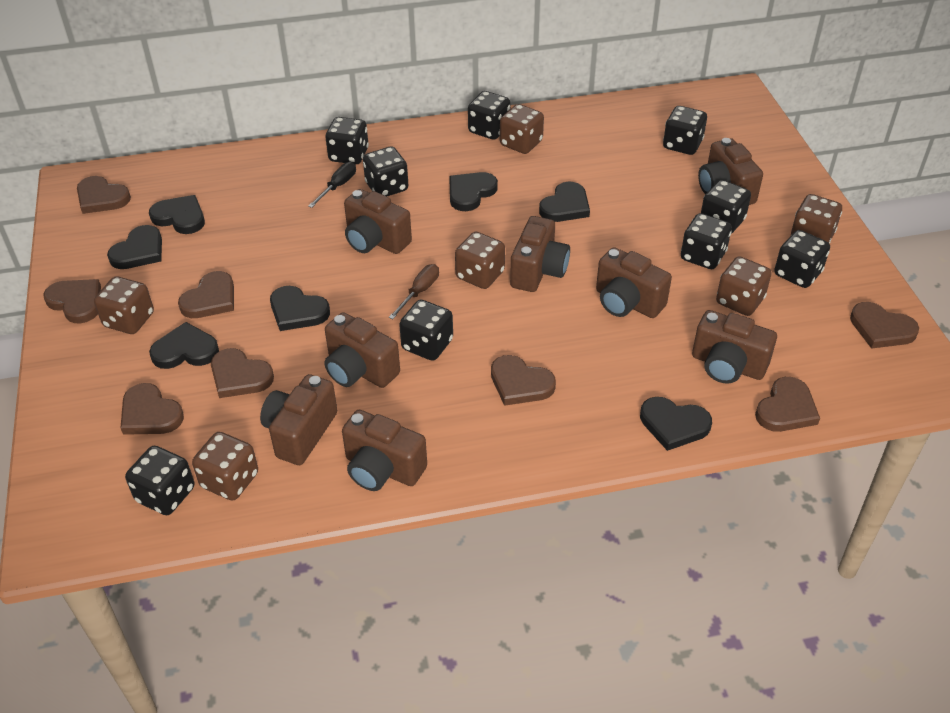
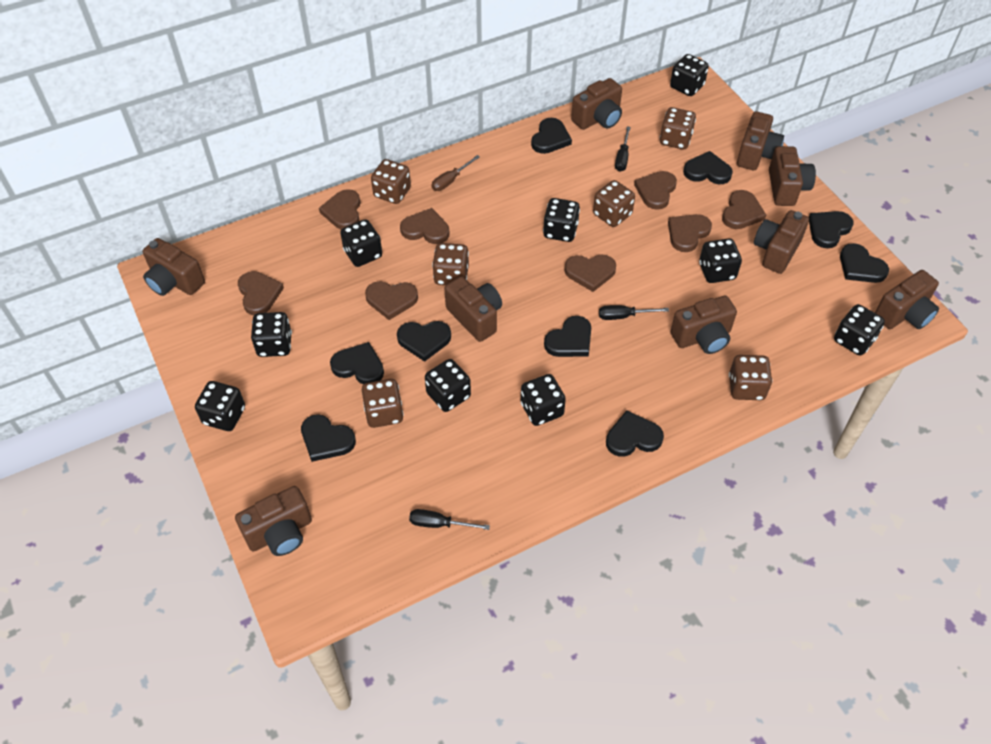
black heart: 7 -> 9
black screwdriver: 1 -> 3
brown camera: 8 -> 9

